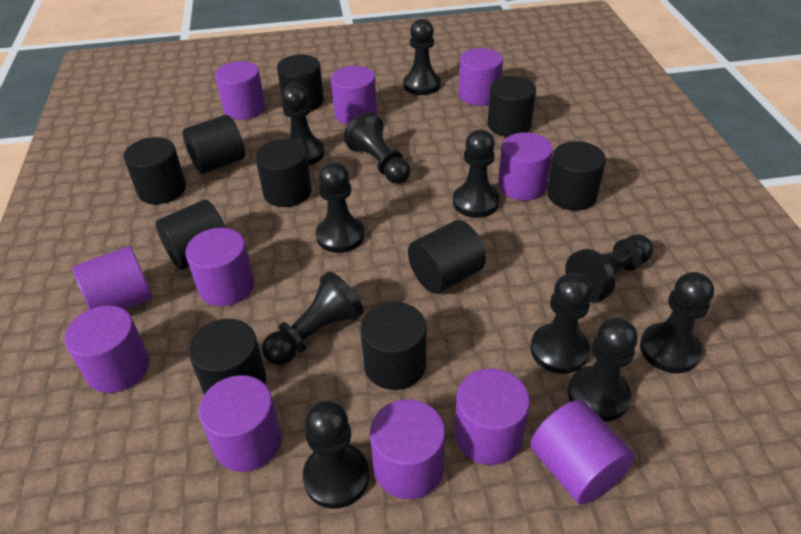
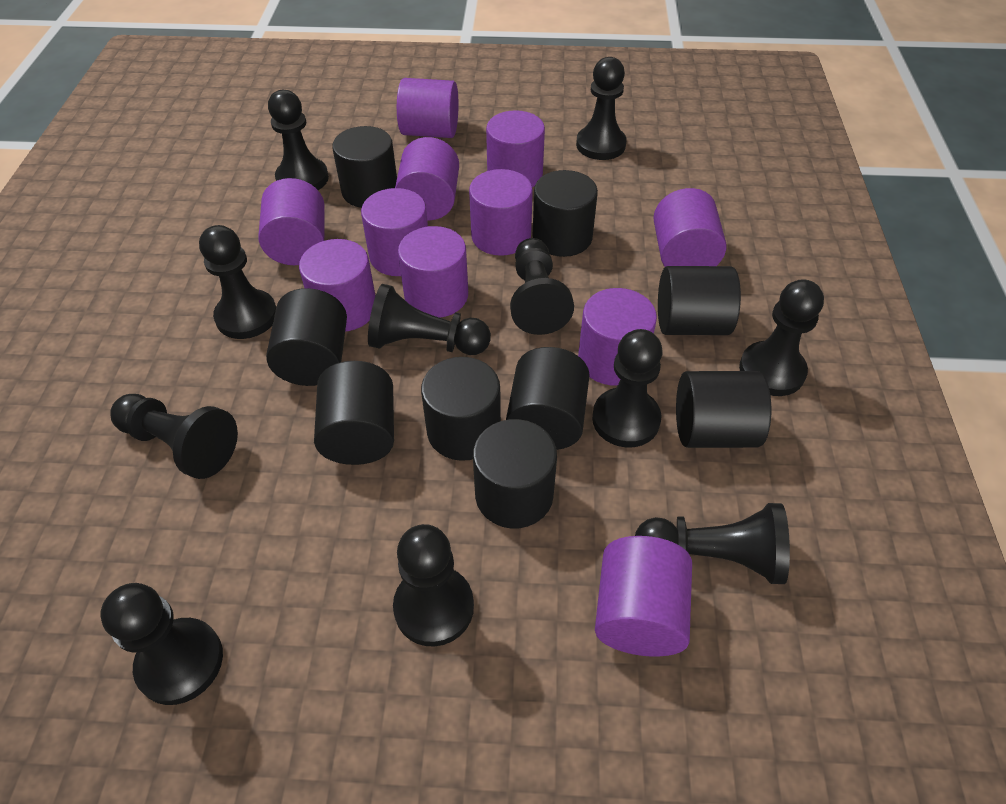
black cylinder: 10 -> 9

